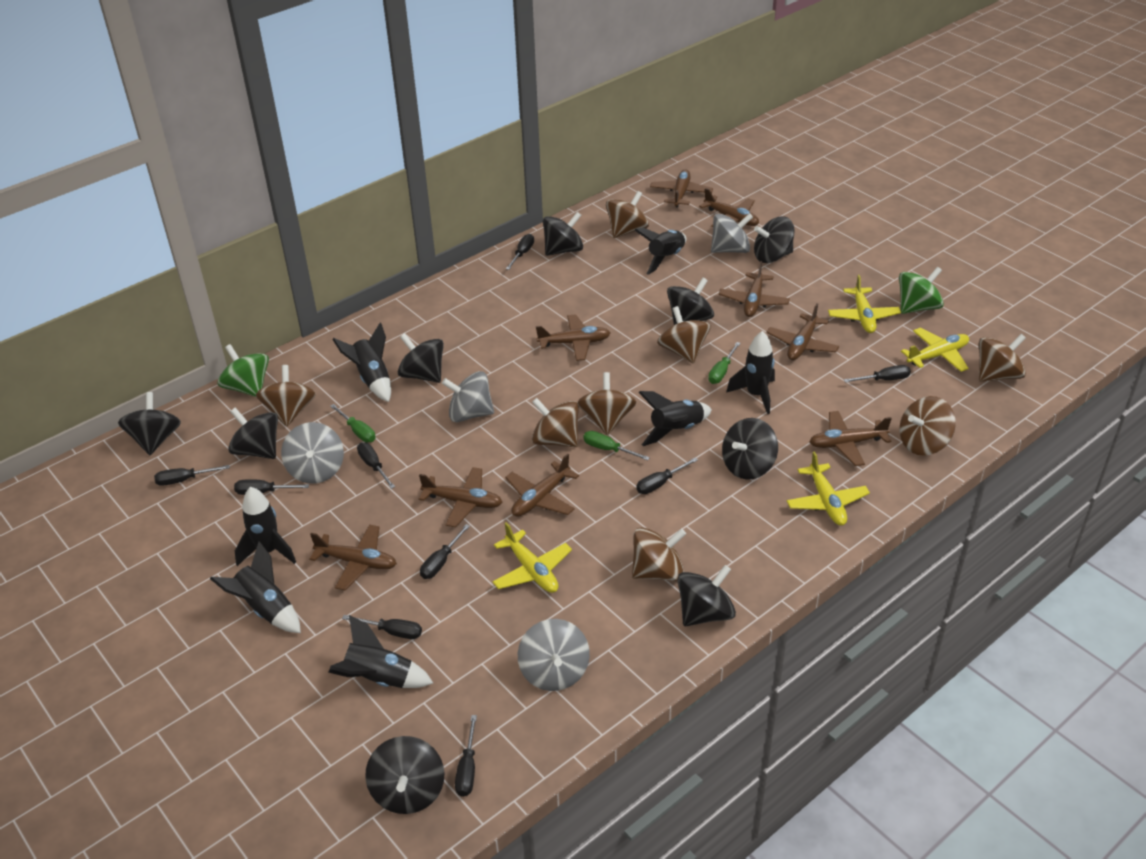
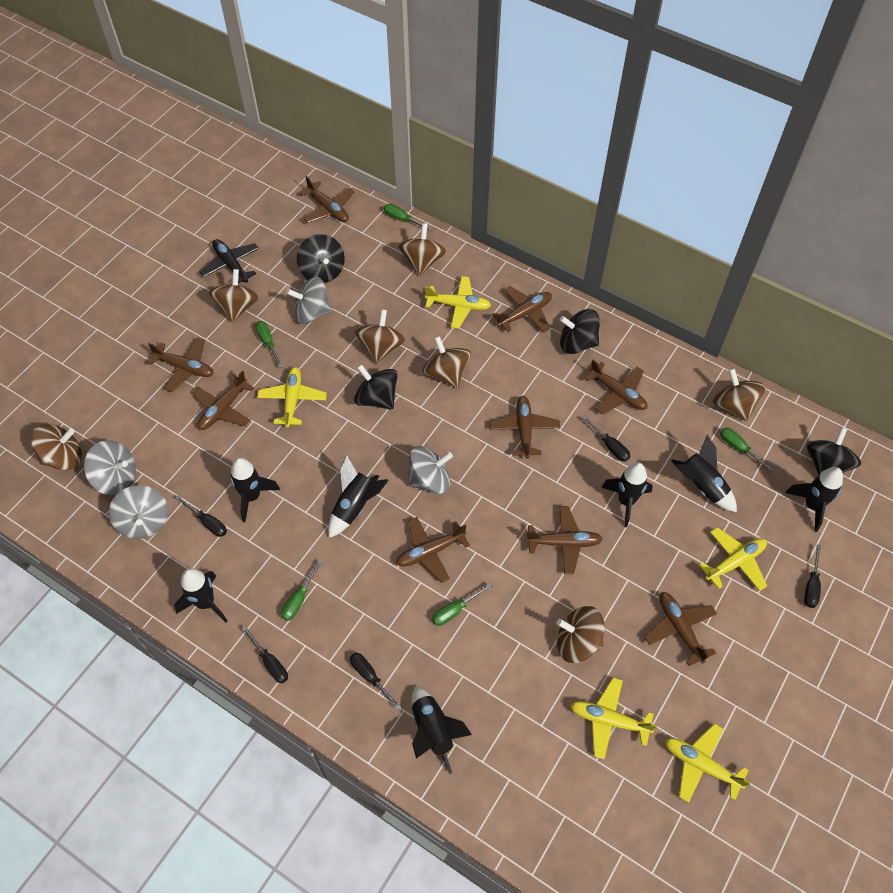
black plane: 0 -> 1
black screwdriver: 9 -> 5
black spinning top: 9 -> 4
brown spinning top: 8 -> 7
green screwdriver: 3 -> 5
green spinning top: 2 -> 0
yellow plane: 4 -> 5

